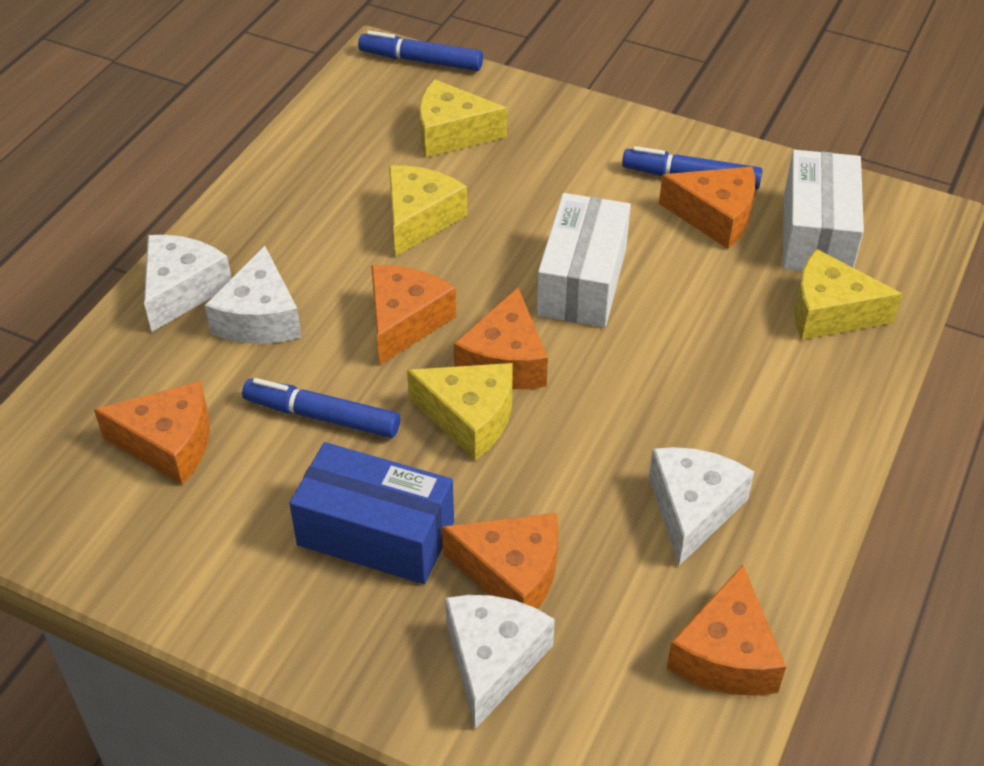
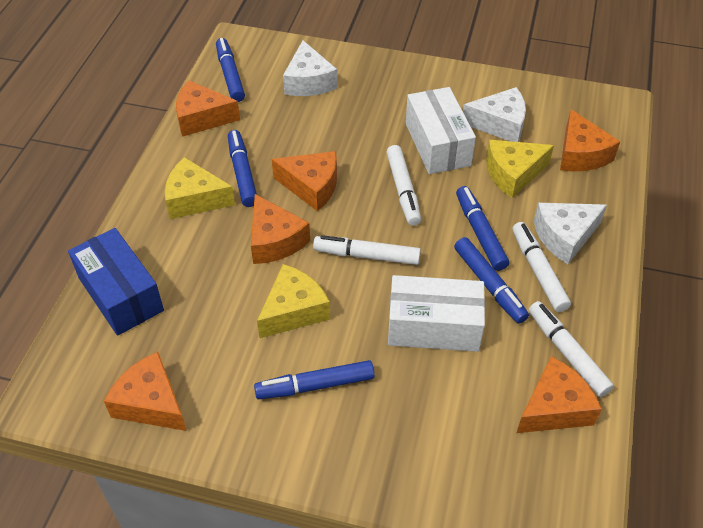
blue marker: 3 -> 5
white cheese: 4 -> 3
white marker: 0 -> 4
yellow cheese: 4 -> 3

